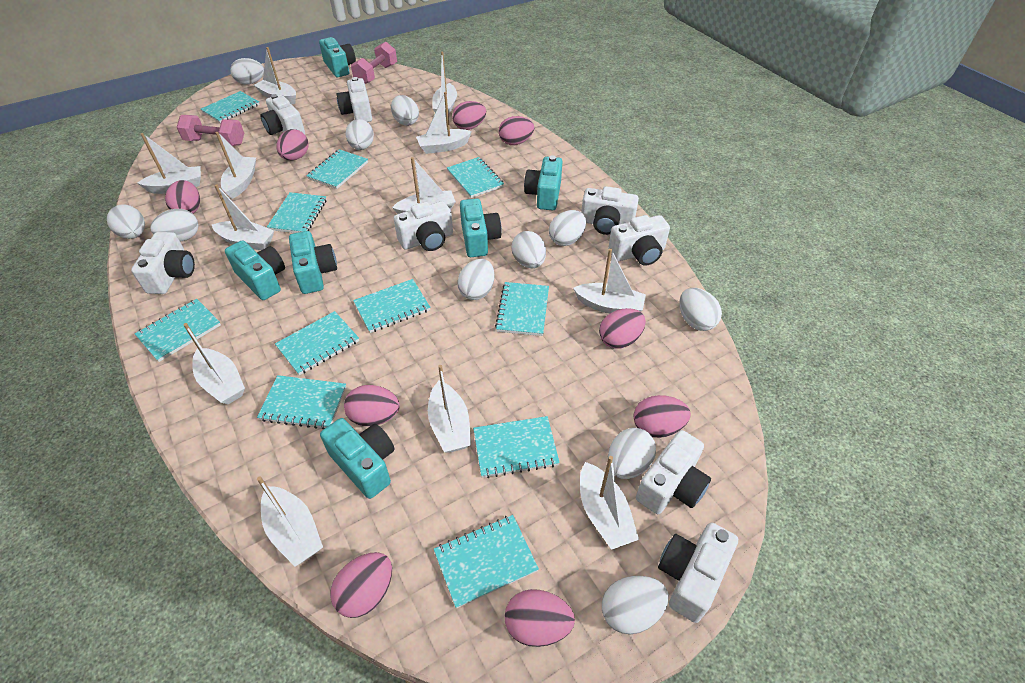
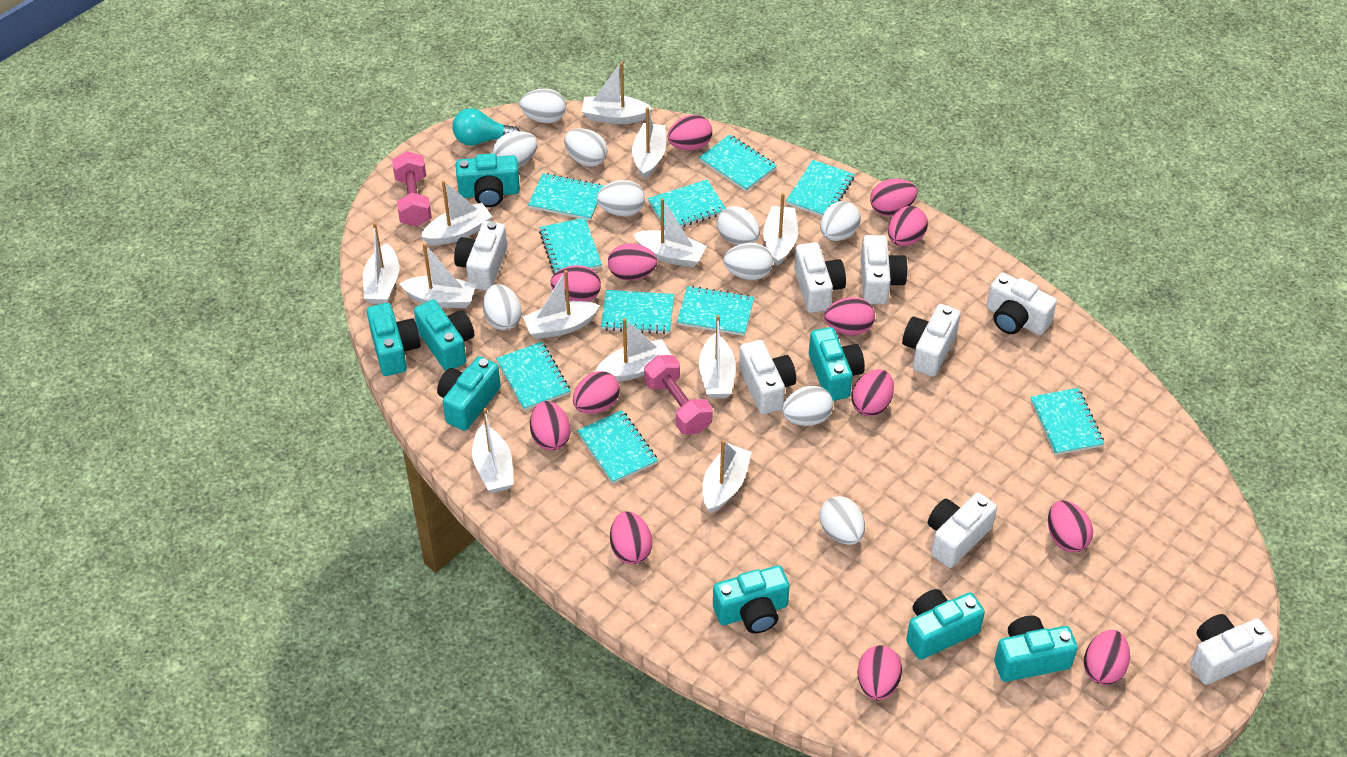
pink egg: 9 -> 13
turquoise camera: 6 -> 8
turquoise light bulb: 0 -> 1
turquoise notebook: 11 -> 10
white egg: 11 -> 10

